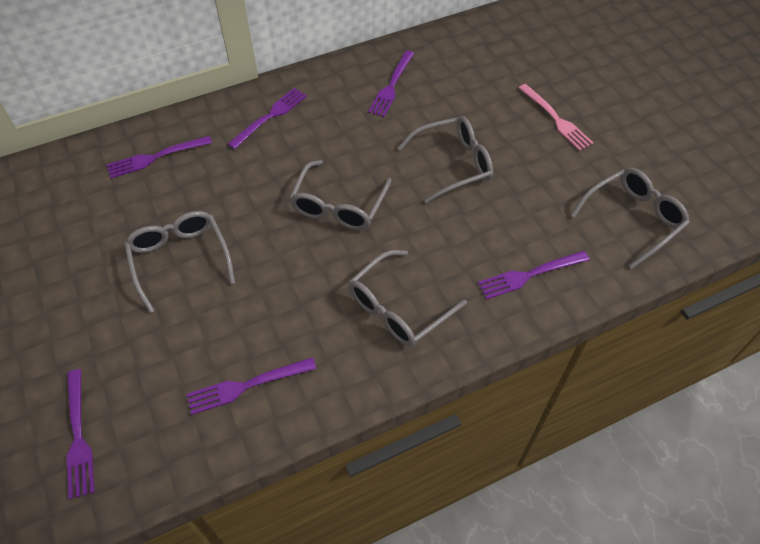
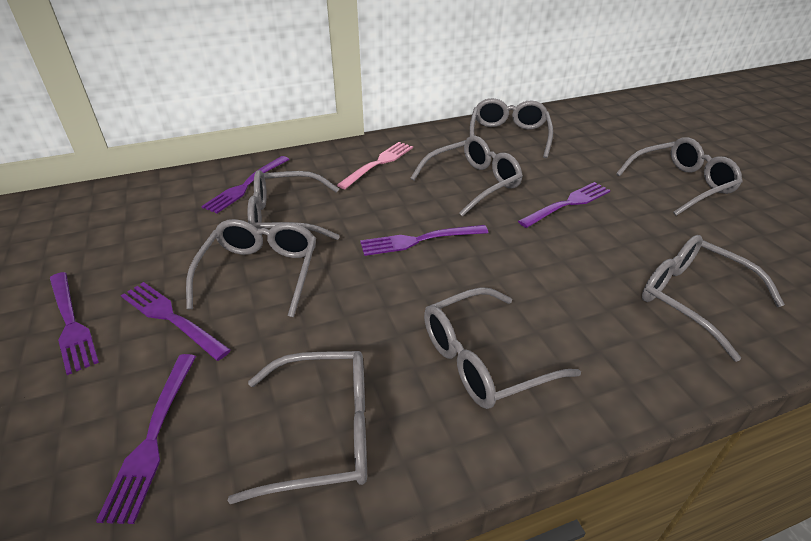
grey glasses: 5 -> 8

